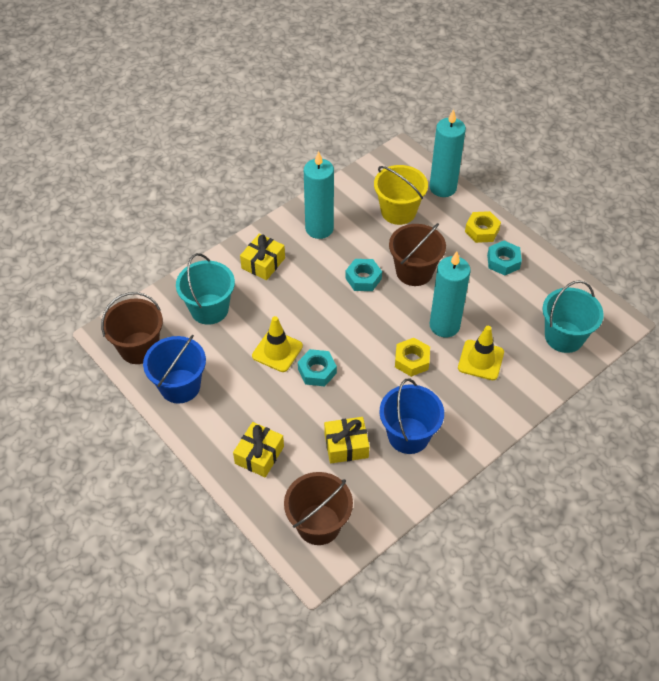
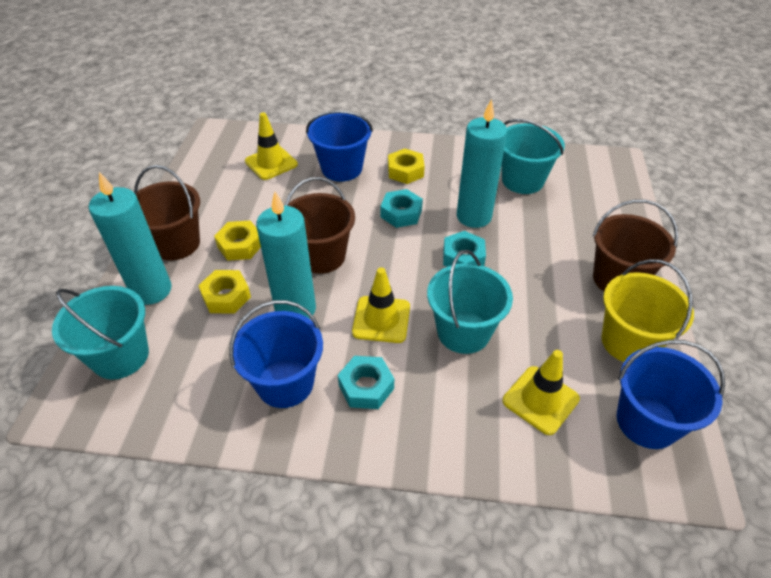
blue bucket: 2 -> 3
turquoise bucket: 2 -> 3
yellow gift: 3 -> 0
yellow nut: 2 -> 3
yellow traffic cone: 2 -> 3

